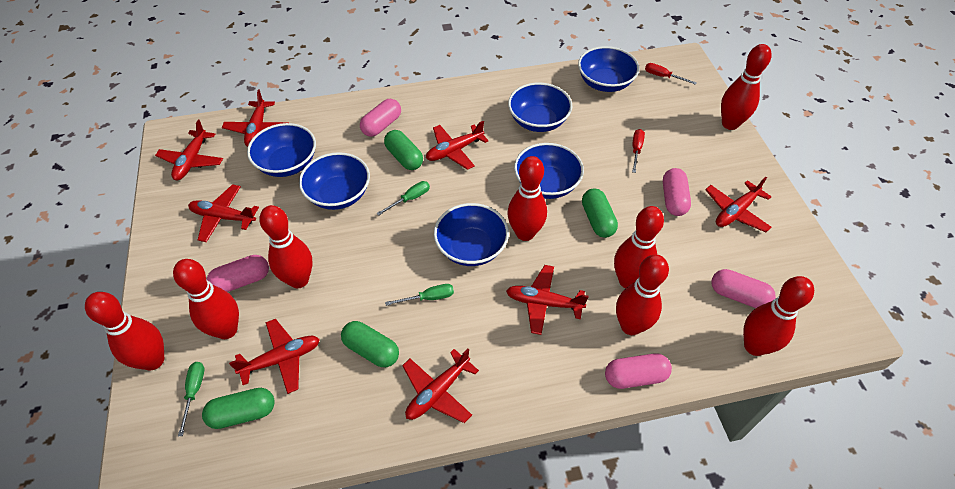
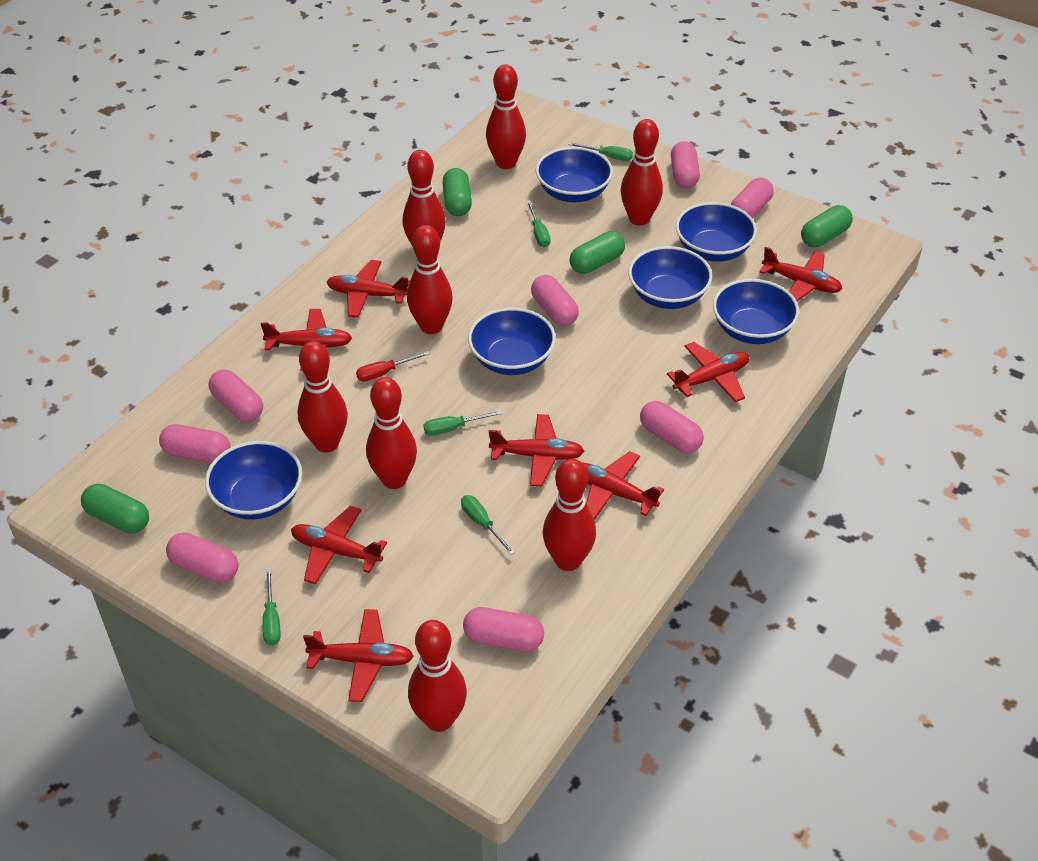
green screwdriver: 3 -> 5
pink capsule: 5 -> 8
red screwdriver: 2 -> 1

